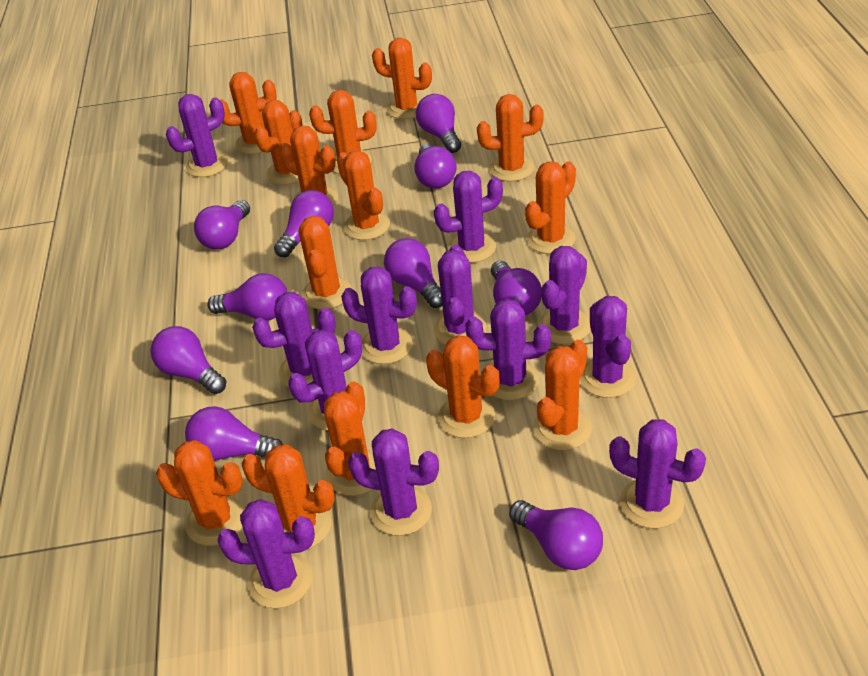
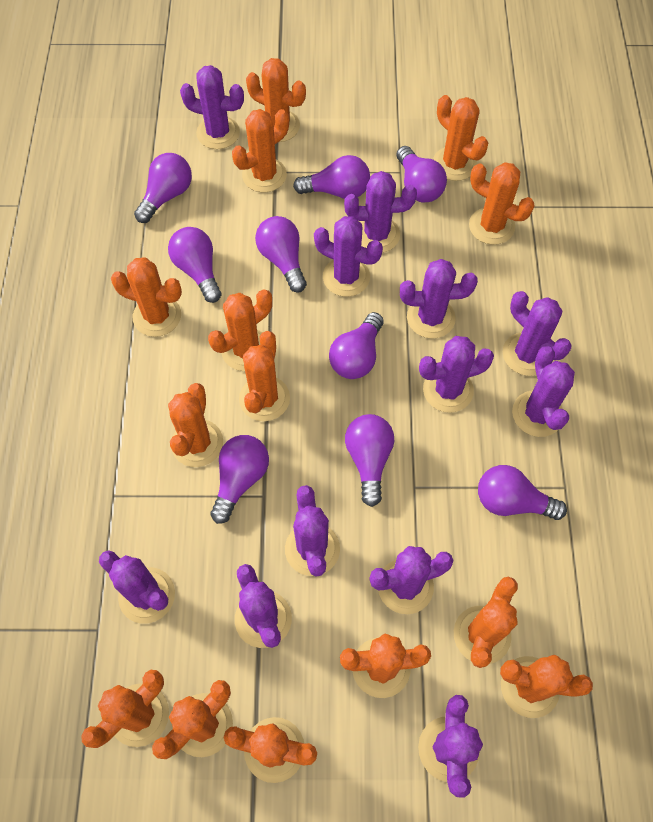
purple light bulb: 10 -> 9

